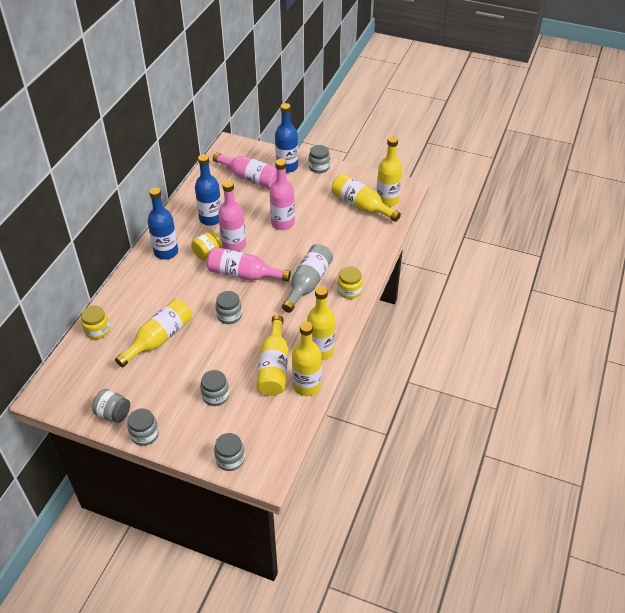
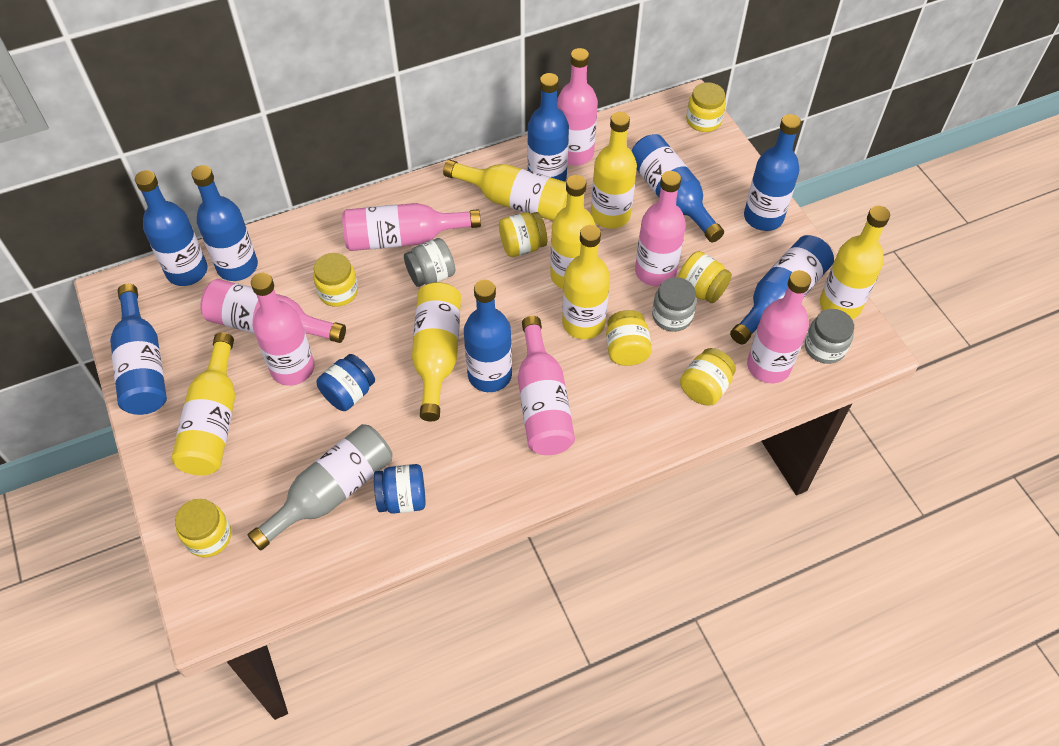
blue bottle: 3 -> 8
blue jar: 0 -> 2
grey jar: 6 -> 3
pink bottle: 4 -> 7
yellow bottle: 6 -> 7
yellow jar: 3 -> 7

